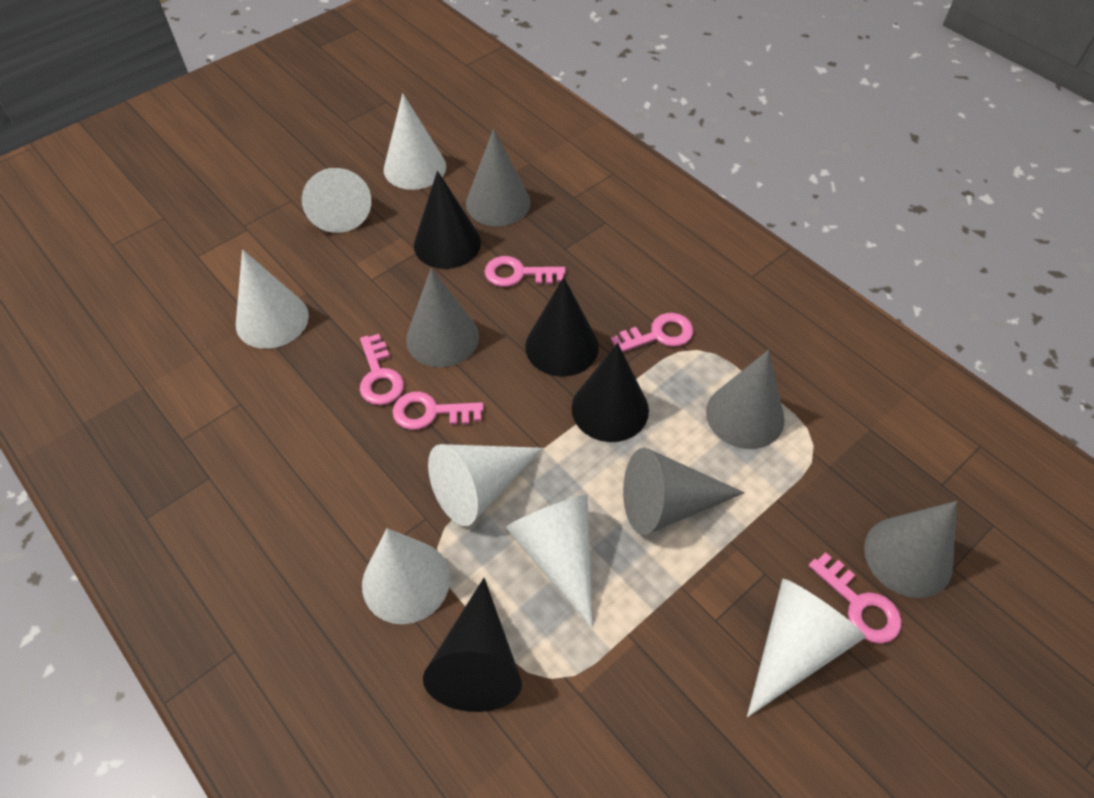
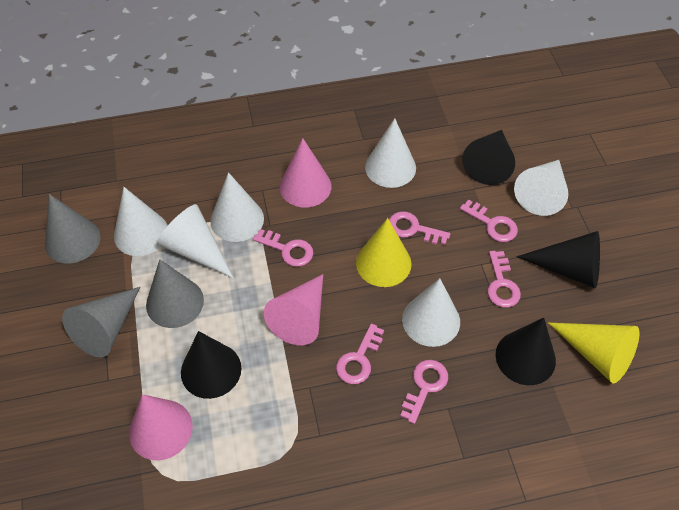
grey cone: 5 -> 3
pink cone: 0 -> 3
pink key: 5 -> 6
white cone: 7 -> 6
yellow cone: 0 -> 2

